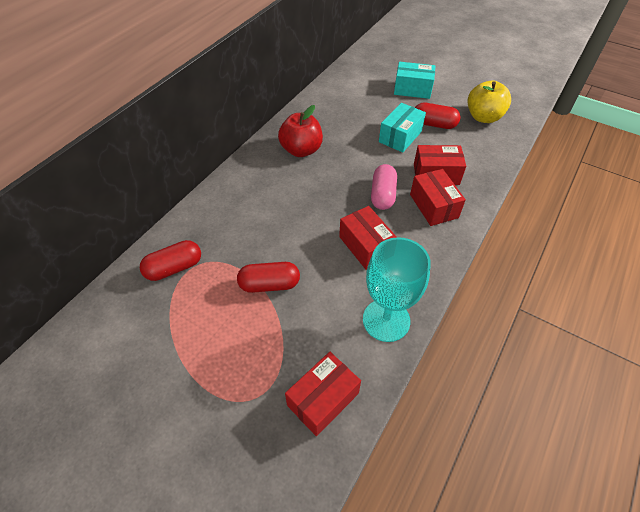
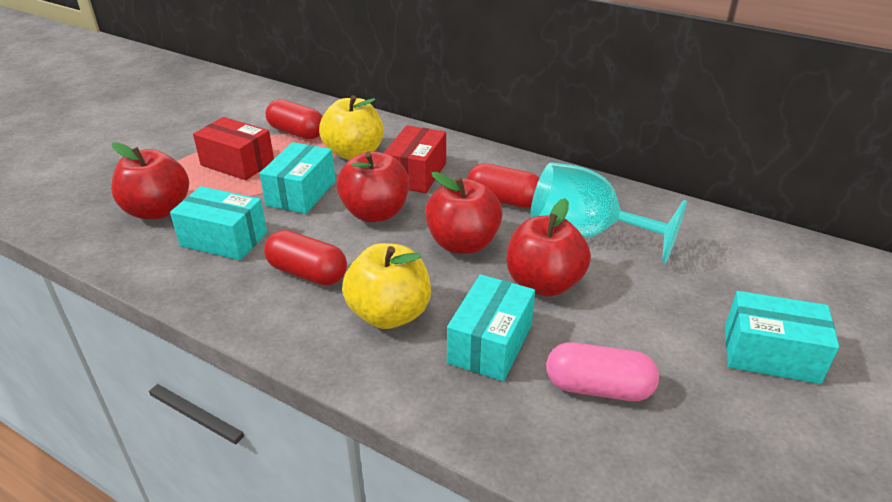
red apple: 1 -> 4
red box: 4 -> 2
turquoise box: 2 -> 4
yellow apple: 1 -> 2

